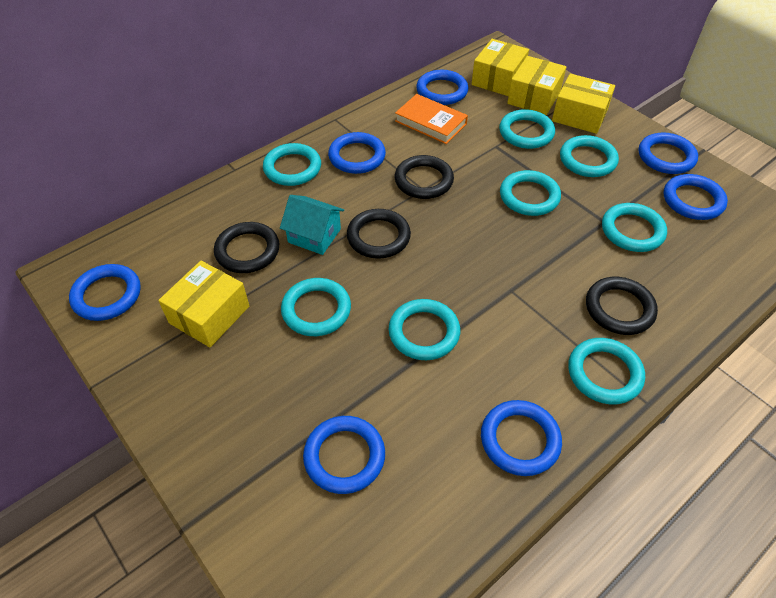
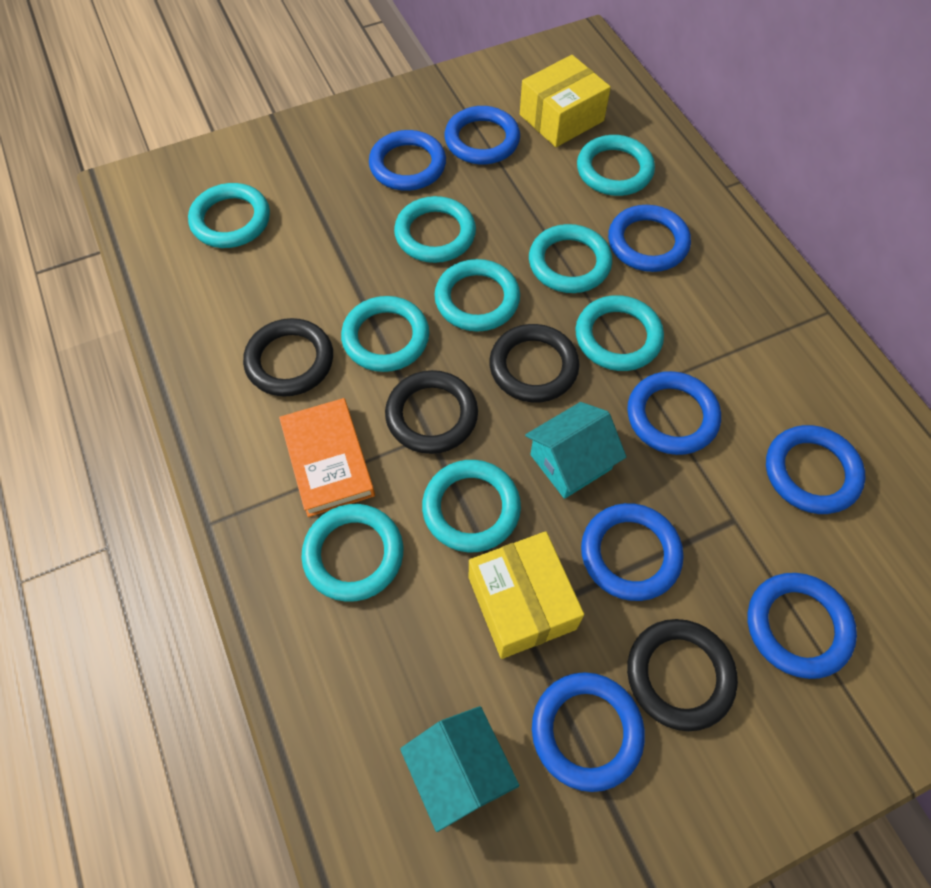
blue ring: 7 -> 8
turquoise house: 1 -> 2
turquoise ring: 8 -> 9
yellow box: 4 -> 2

